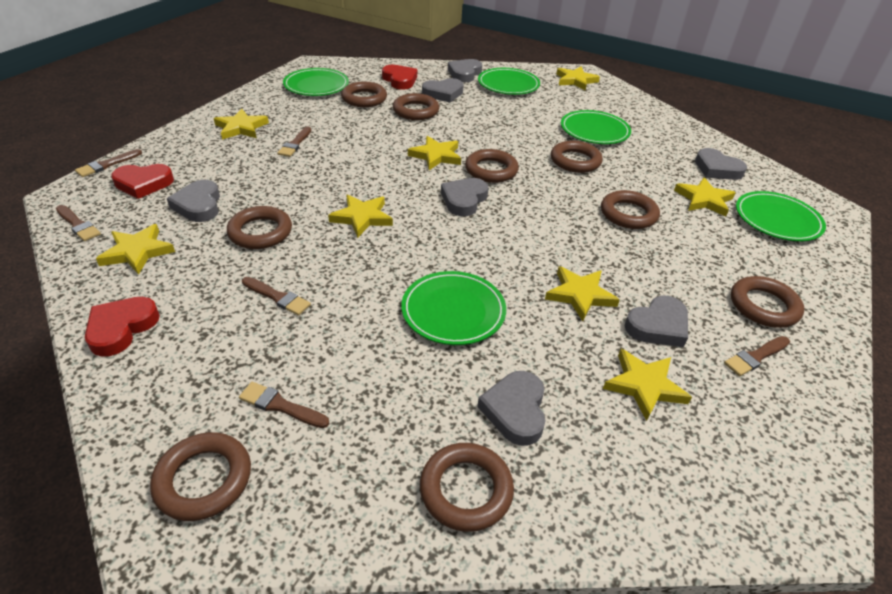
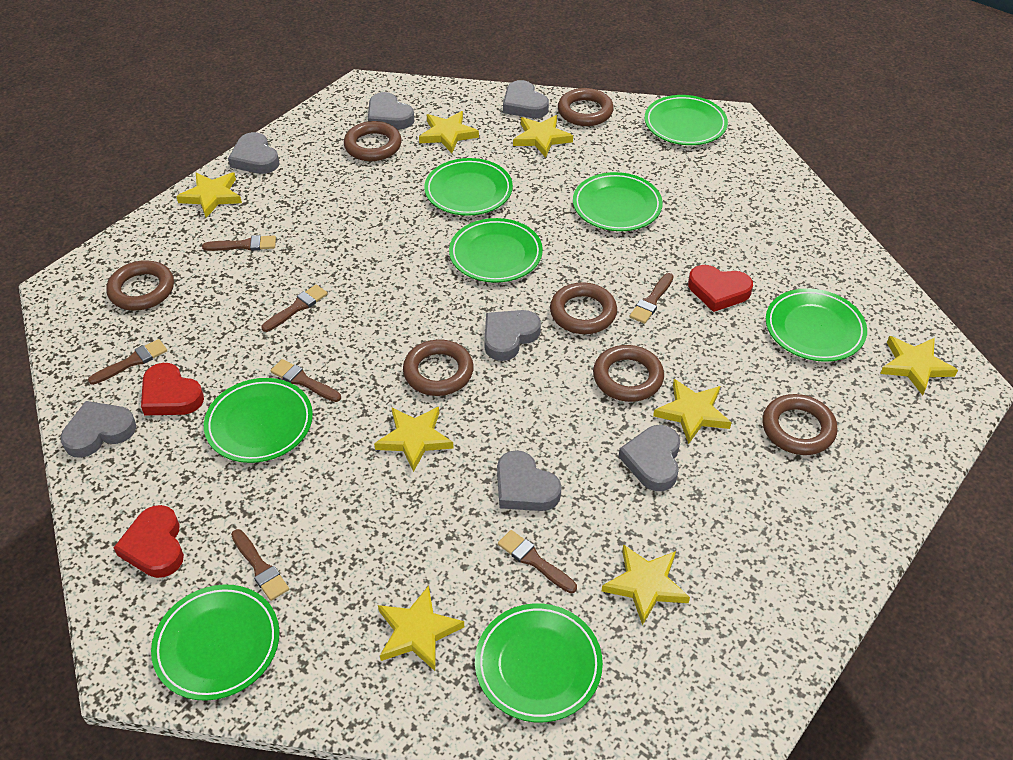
brown brush: 6 -> 7
brown ring: 9 -> 7
green plate: 5 -> 8

